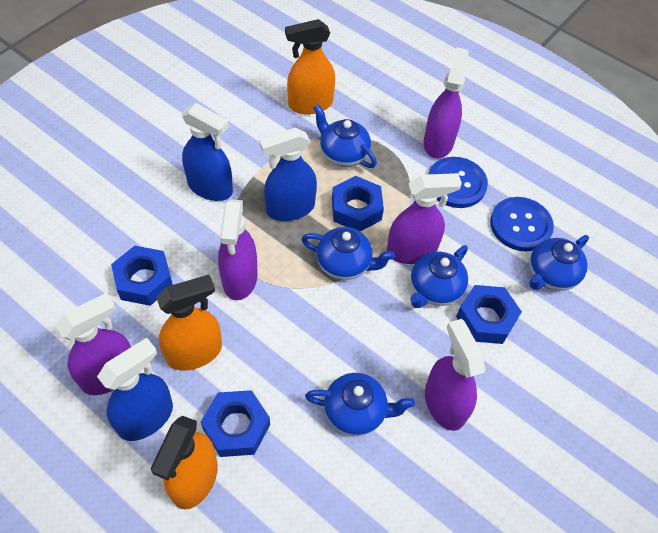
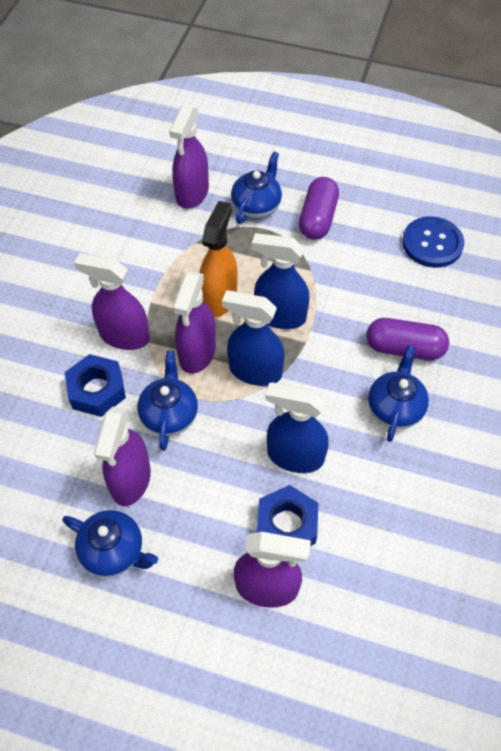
blue button: 2 -> 1
blue nut: 4 -> 2
blue teapot: 5 -> 4
orange spray bottle: 3 -> 1
purple capsule: 0 -> 2

